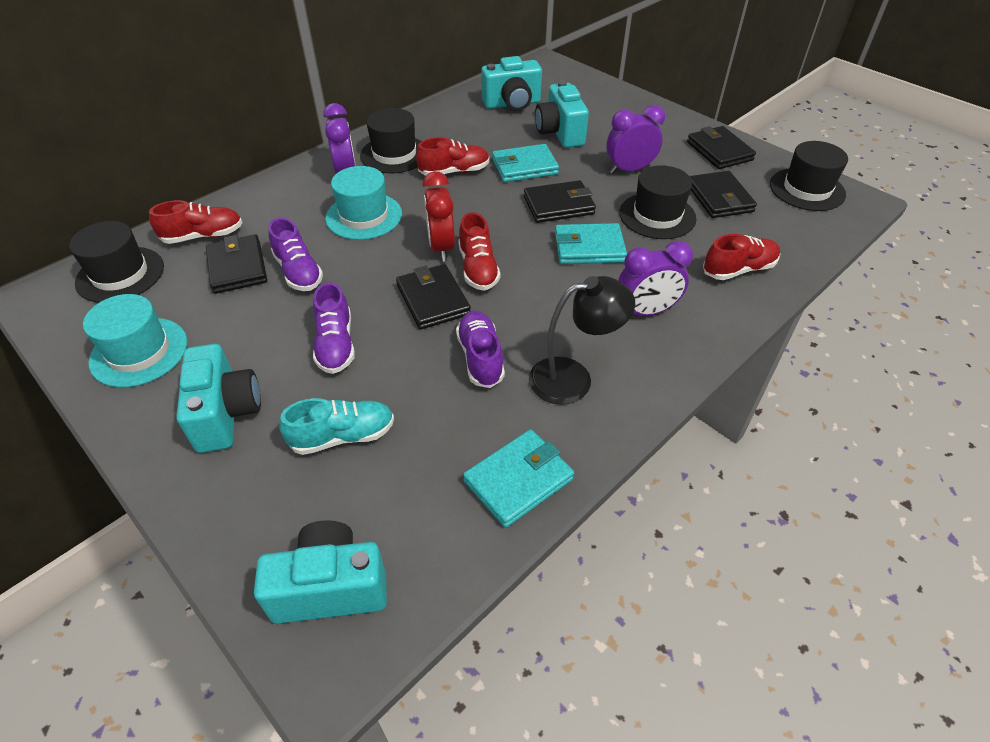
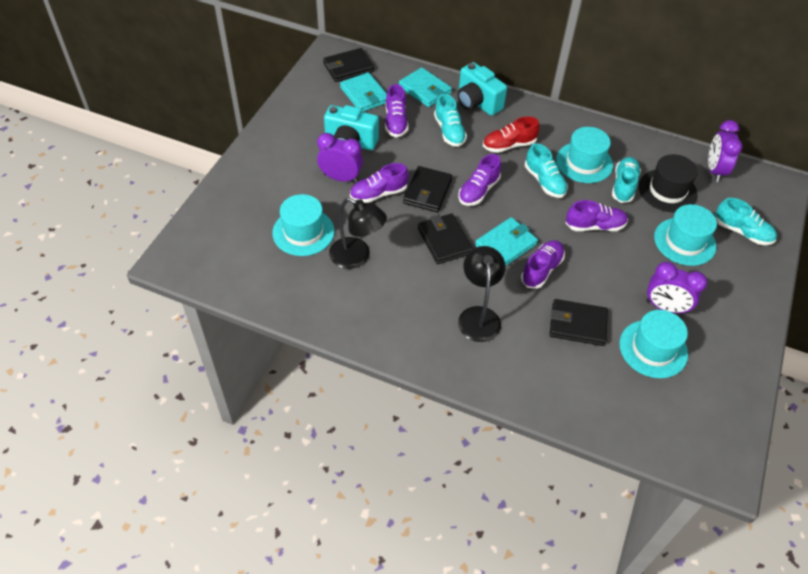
black hat: 4 -> 1
black lamp: 1 -> 2
black wallet: 5 -> 4
purple shoe: 3 -> 5
red clock: 1 -> 0
red shoe: 4 -> 1
turquoise camera: 4 -> 2
turquoise hat: 2 -> 4
turquoise shoe: 1 -> 4

